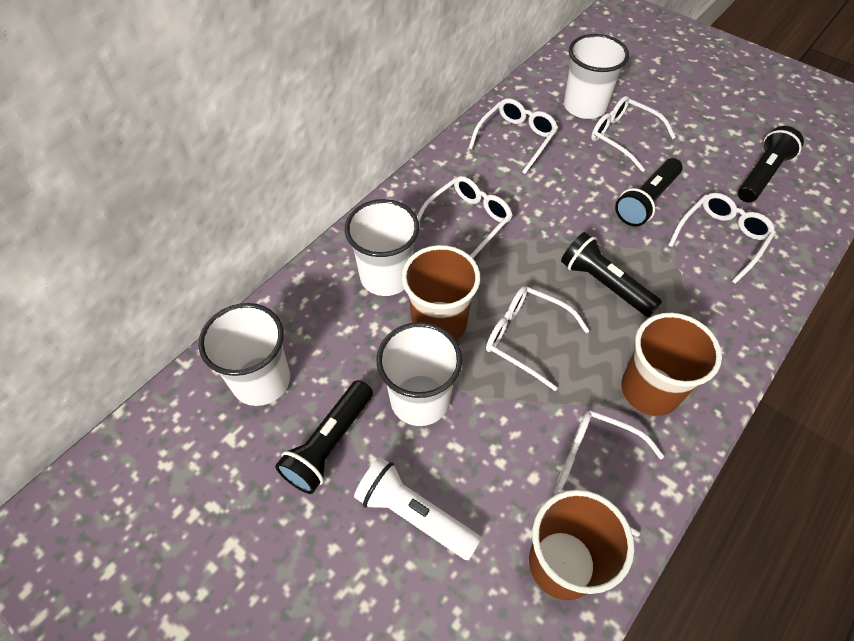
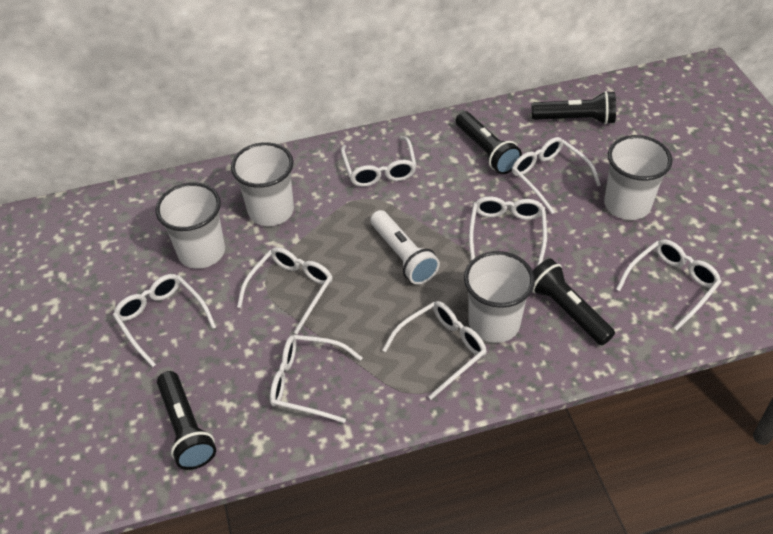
brown cup: 3 -> 0
white glasses: 6 -> 8

